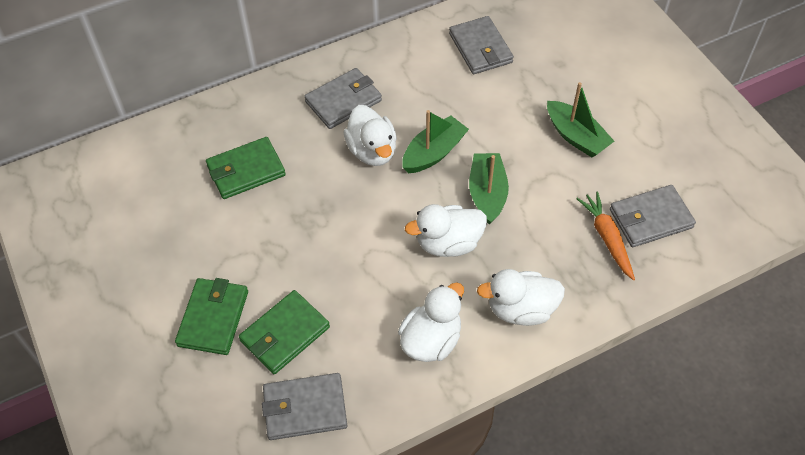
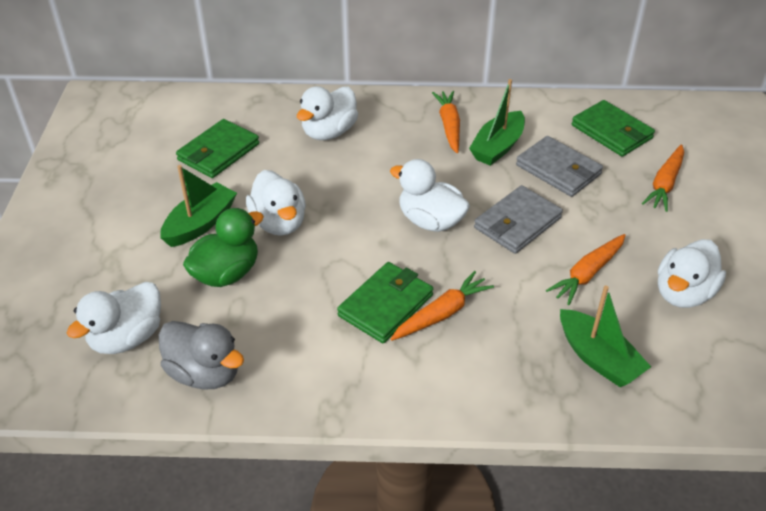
green duck: 0 -> 1
grey duck: 0 -> 1
grey wallet: 4 -> 2
orange carrot: 1 -> 4
white duck: 4 -> 5

